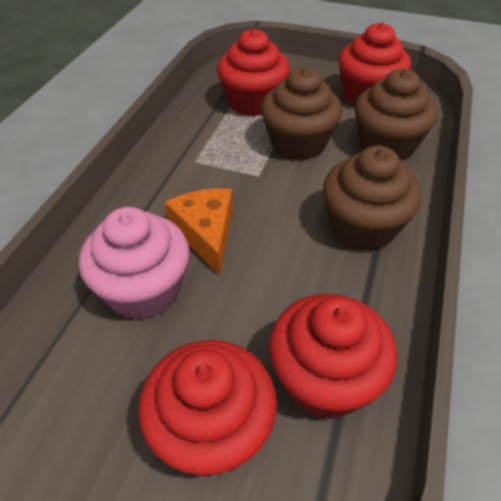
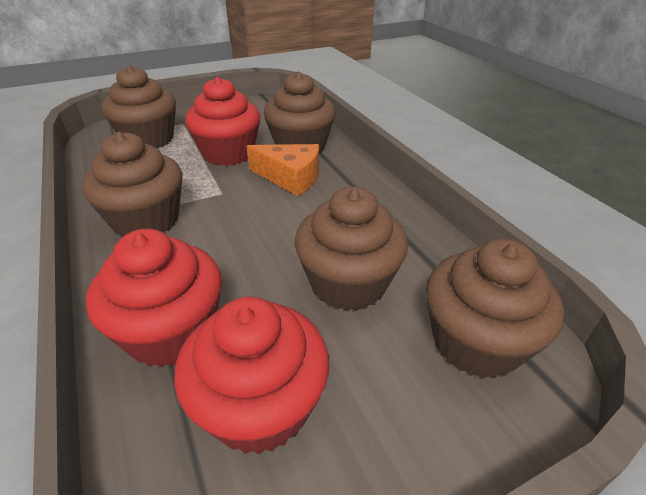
brown cupcake: 3 -> 5
pink cupcake: 1 -> 0
red cupcake: 4 -> 3

